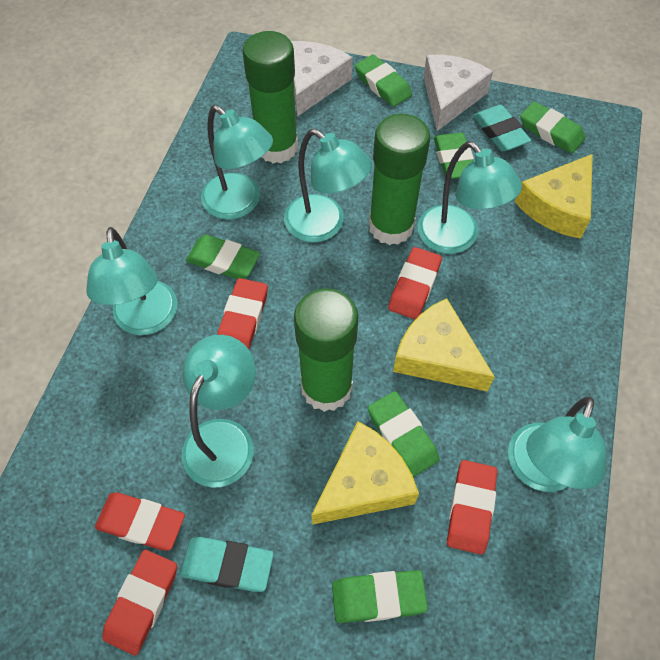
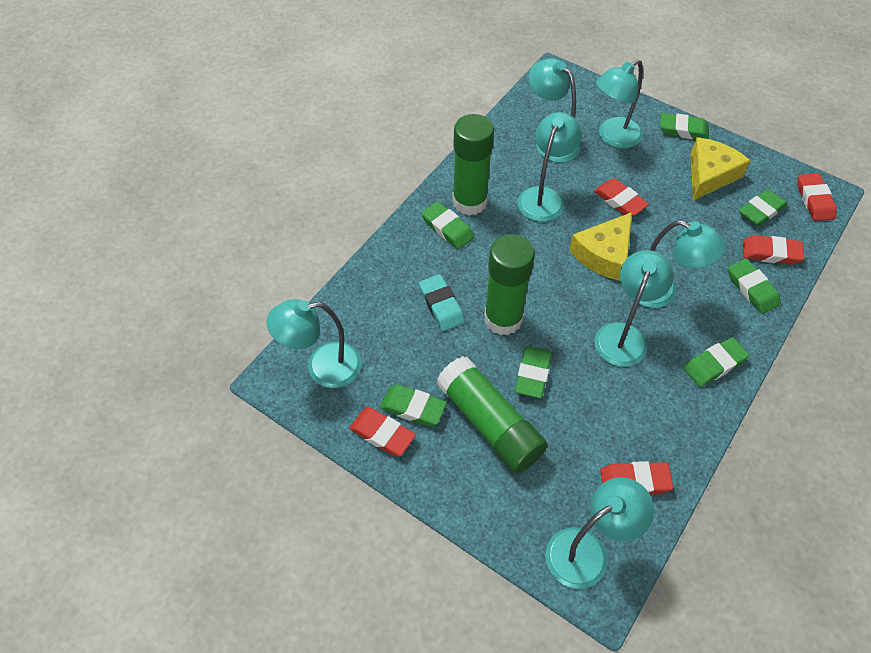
green eraser: 6 -> 7
turquoise eraser: 2 -> 1
turquoise lamp: 6 -> 7
white cheese: 2 -> 0
yellow cheese: 3 -> 2

